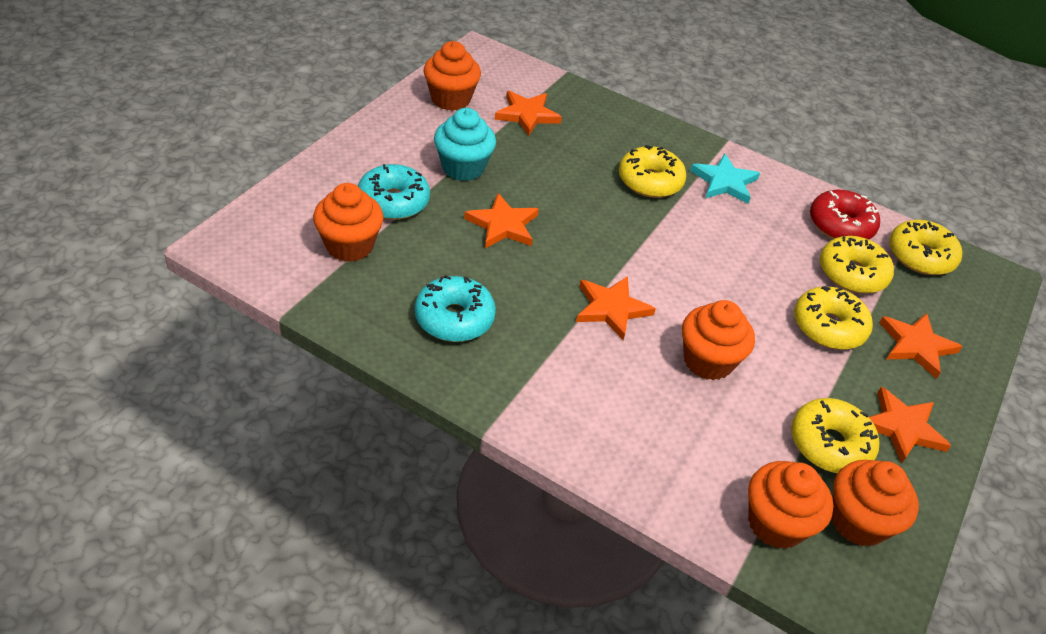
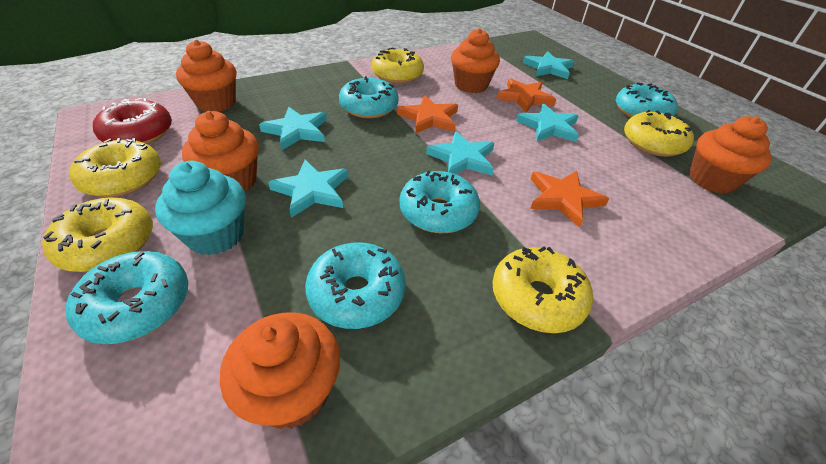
orange star: 5 -> 3
turquoise donut: 2 -> 5
turquoise star: 1 -> 5

